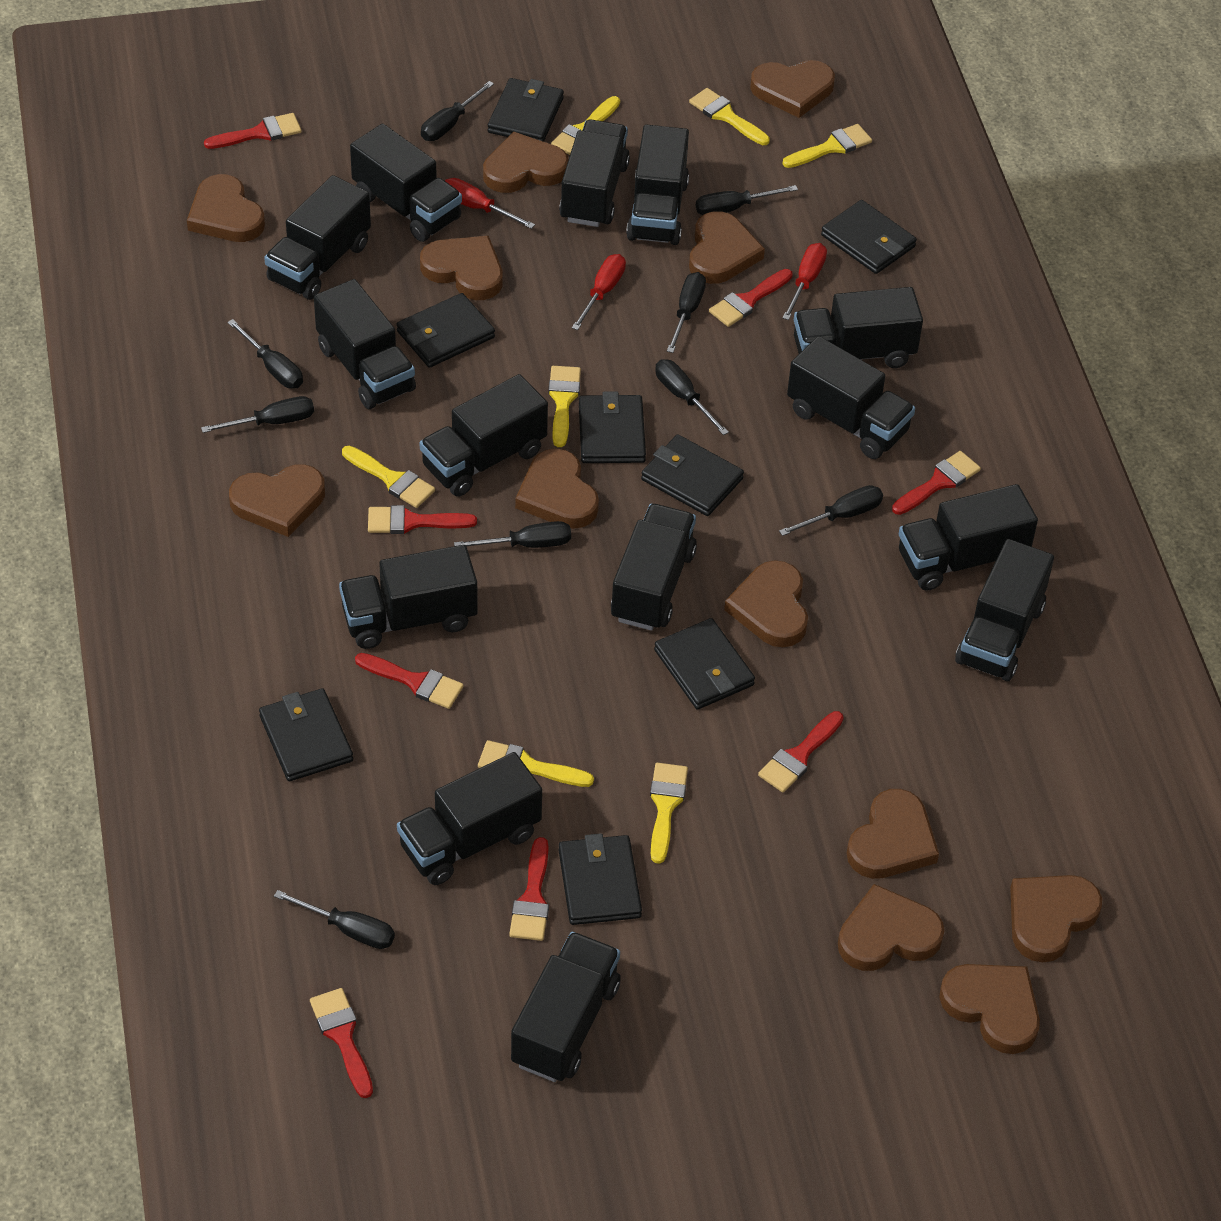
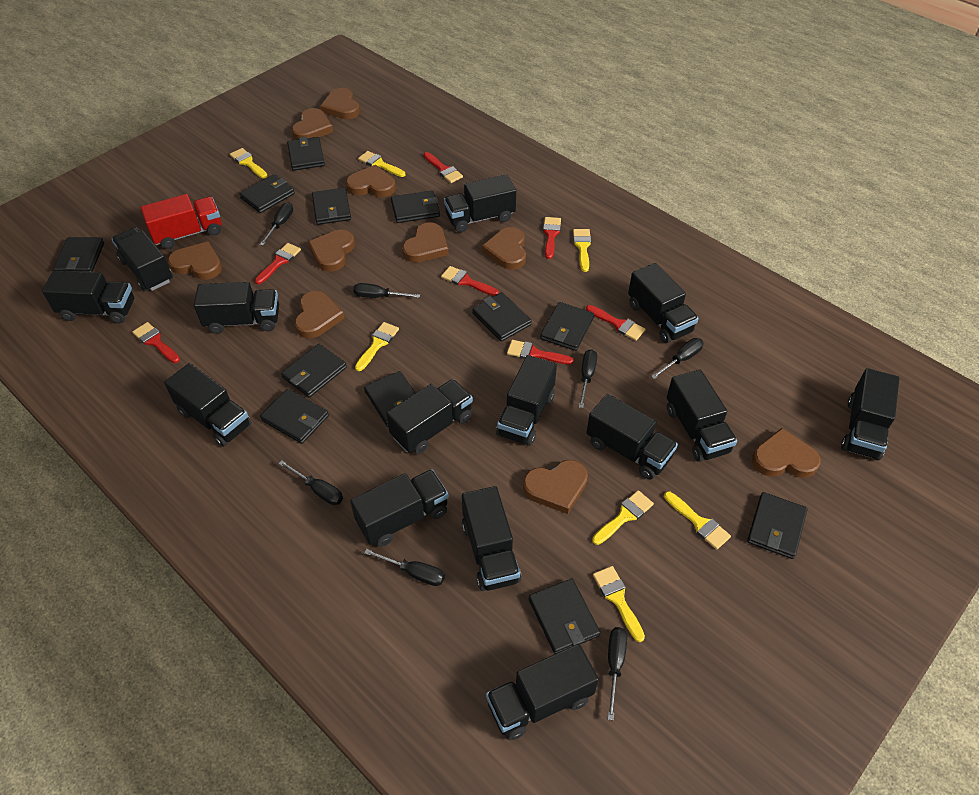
black screwdriver: 9 -> 7
black wallet: 8 -> 12
brown heart: 12 -> 10
red brush: 8 -> 7
red screwdriver: 3 -> 0
red truck: 0 -> 1

